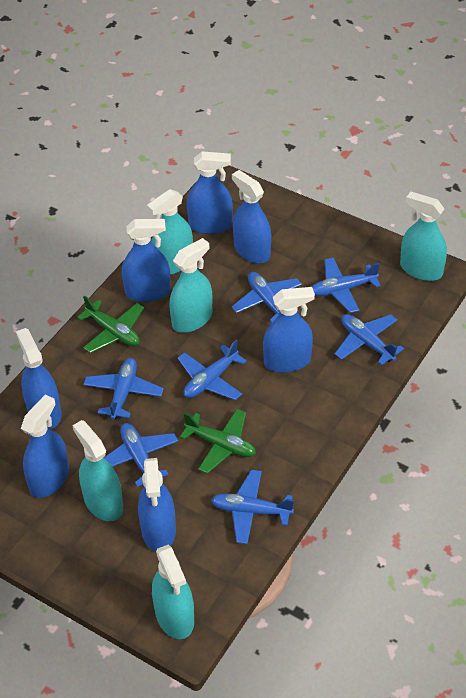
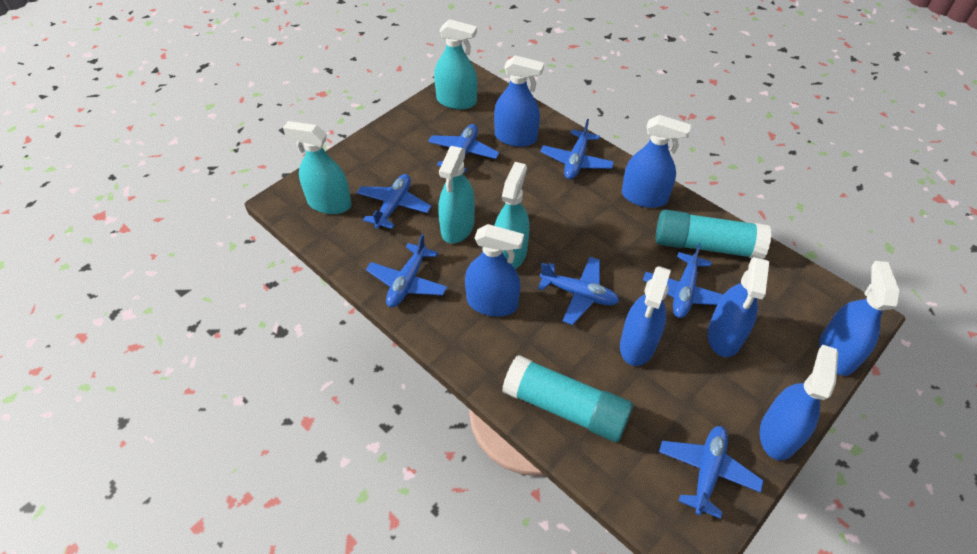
green plane: 2 -> 0
turquoise glue stick: 0 -> 2
turquoise spray bottle: 5 -> 4

